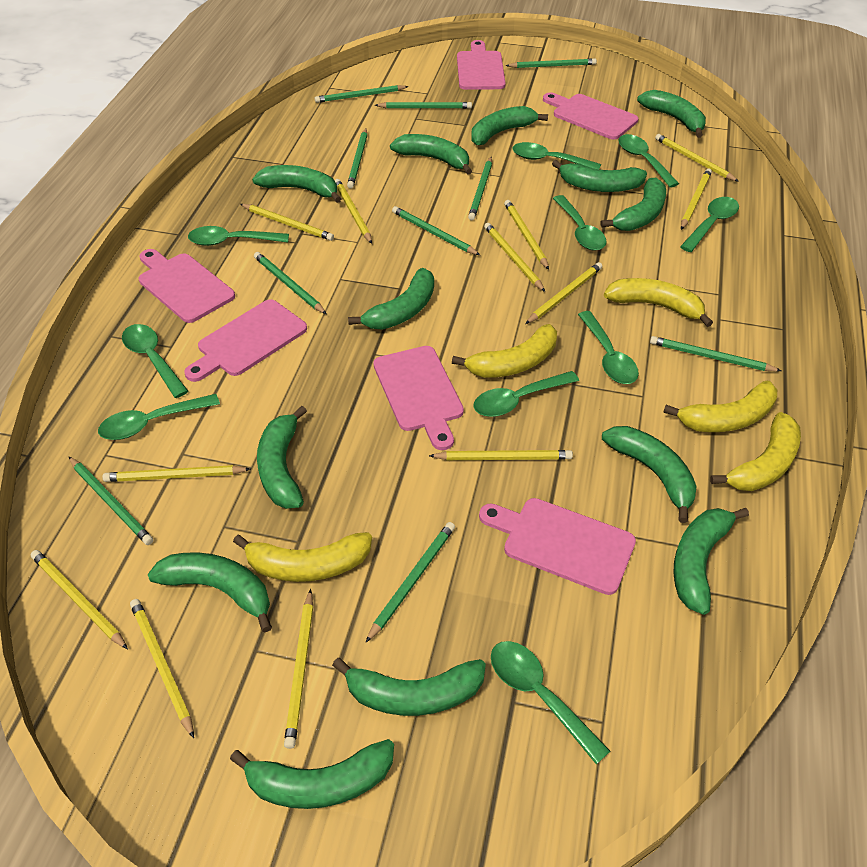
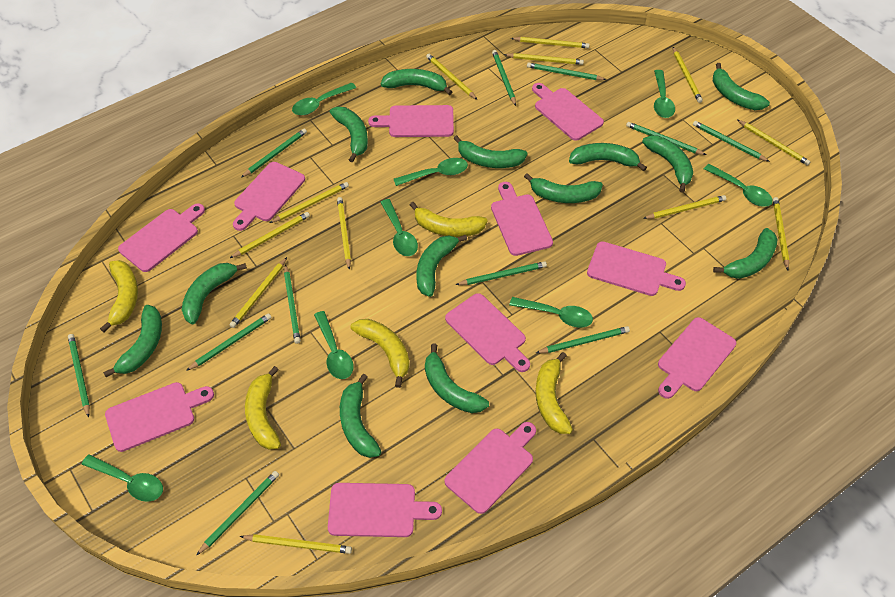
green pencil: 10 -> 11
green spoon: 10 -> 8
pink cutting board: 6 -> 11

